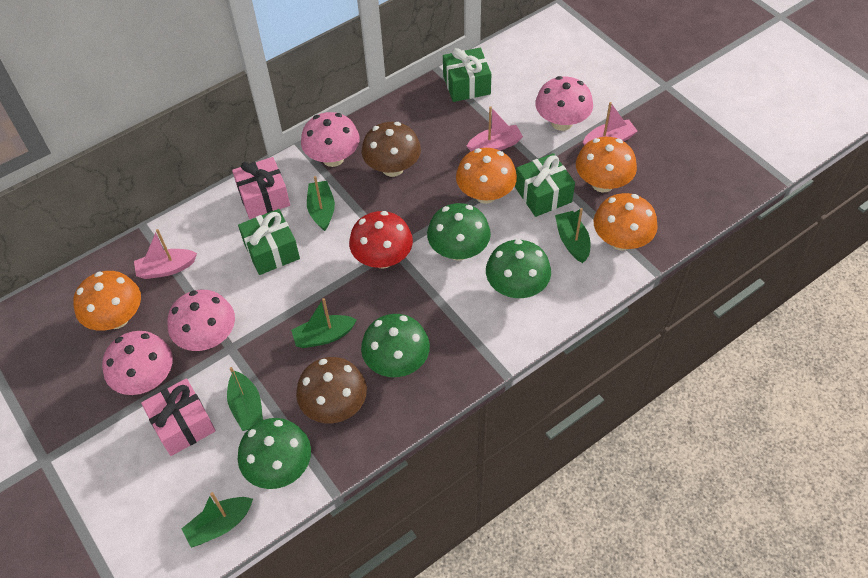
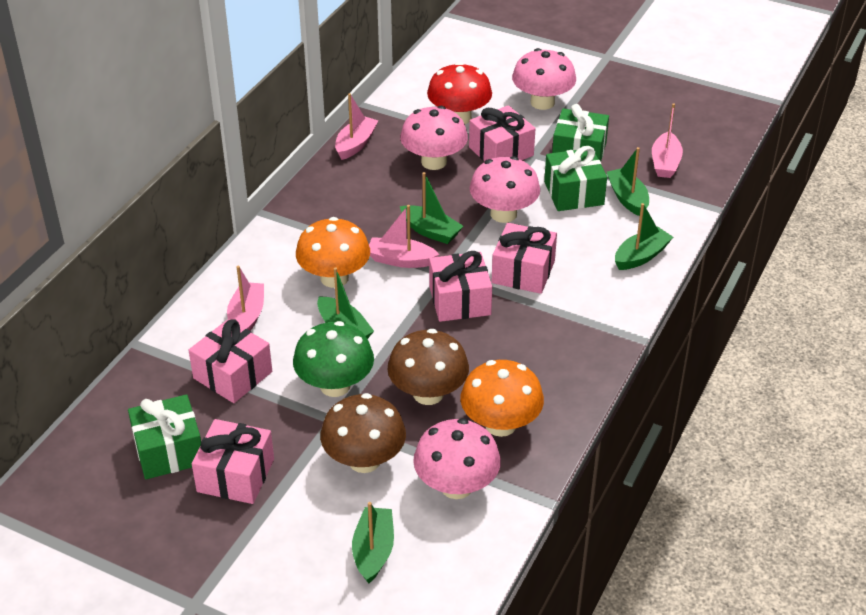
green mushroom: 4 -> 1
orange mushroom: 4 -> 2
pink boat: 3 -> 4
pink gift: 2 -> 5

